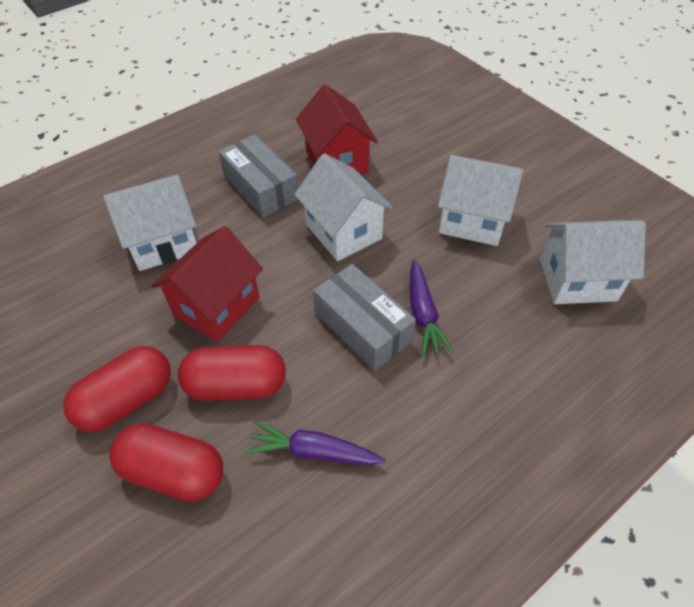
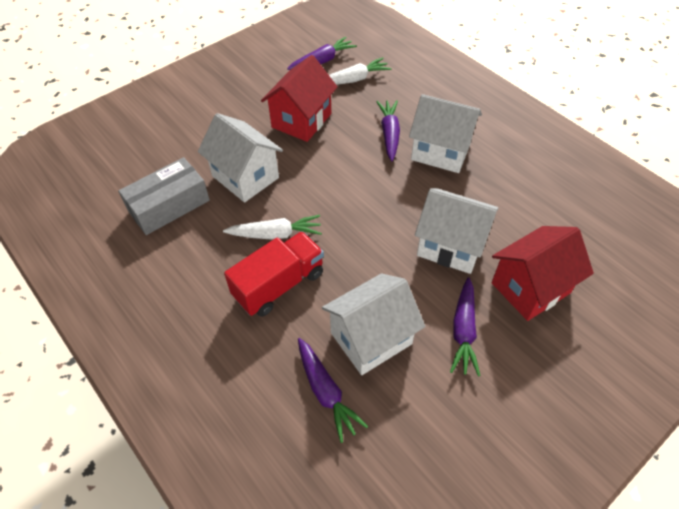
grey box: 2 -> 1
purple carrot: 2 -> 4
red capsule: 3 -> 0
red truck: 0 -> 1
white carrot: 0 -> 2

